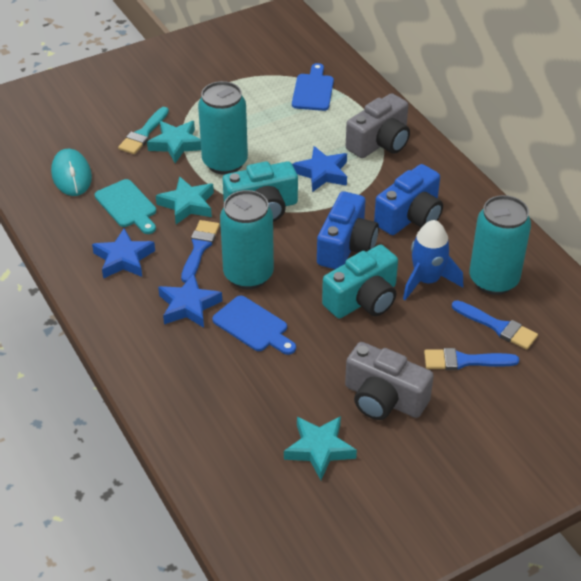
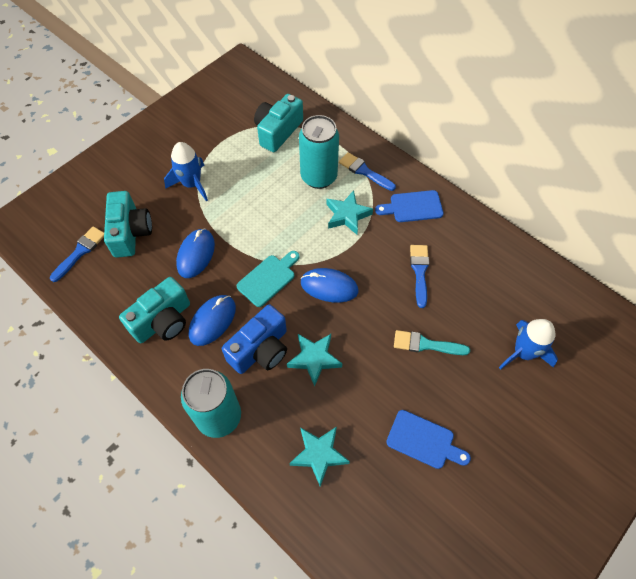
blue camera: 2 -> 1
blue mouse: 0 -> 3
blue rocket: 1 -> 2
blue star: 3 -> 0
grey camera: 2 -> 0
turquoise camera: 2 -> 3
turquoise can: 3 -> 2
turquoise mouse: 1 -> 0

